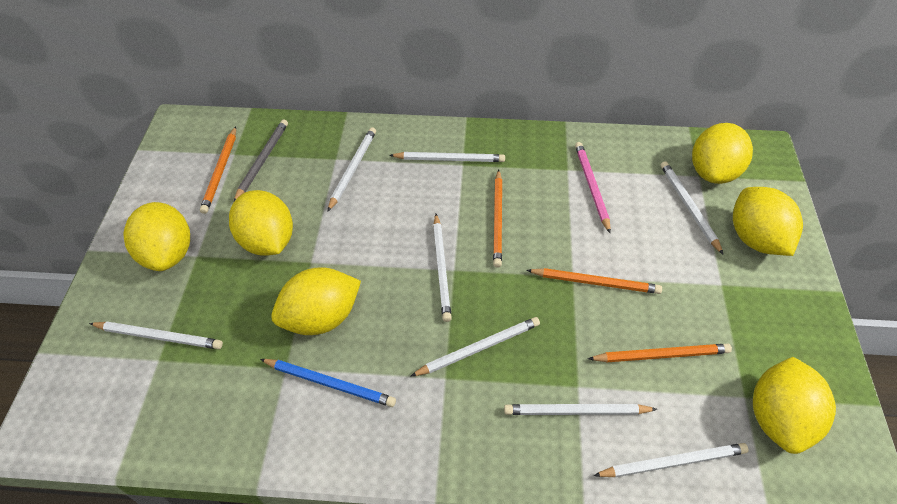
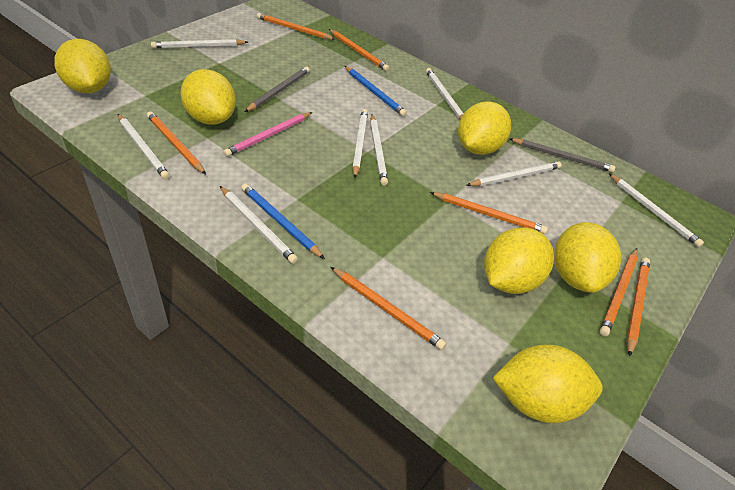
blue pencil: 1 -> 2
grey pencil: 1 -> 2
orange pencil: 4 -> 7

